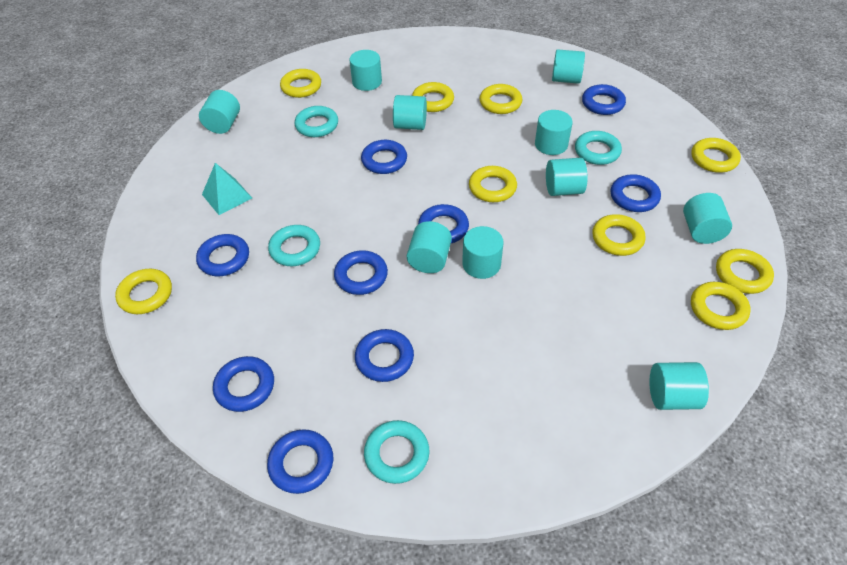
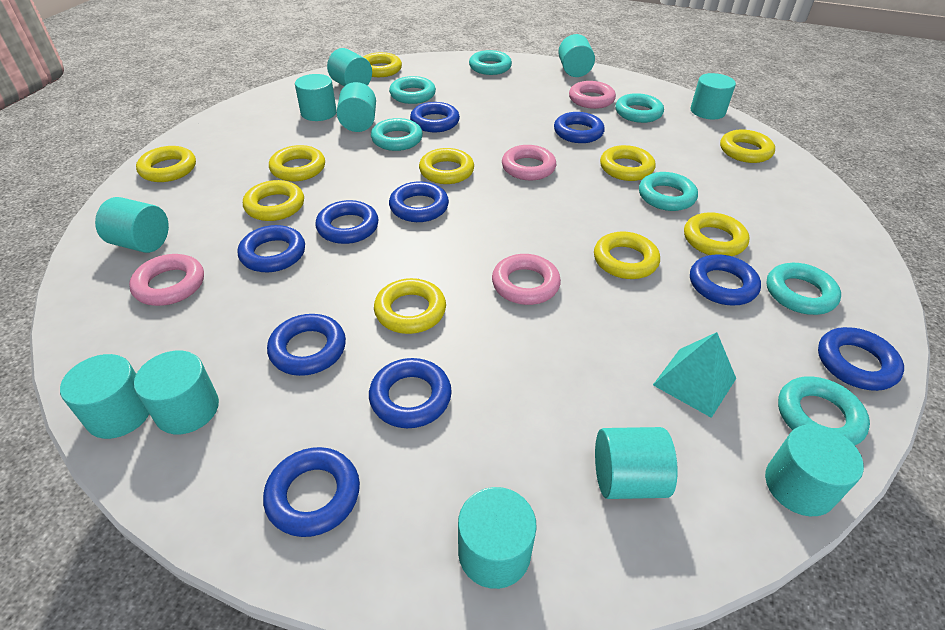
blue ring: 9 -> 10
pink ring: 0 -> 4
turquoise cylinder: 10 -> 11
turquoise ring: 4 -> 7
yellow ring: 9 -> 10

